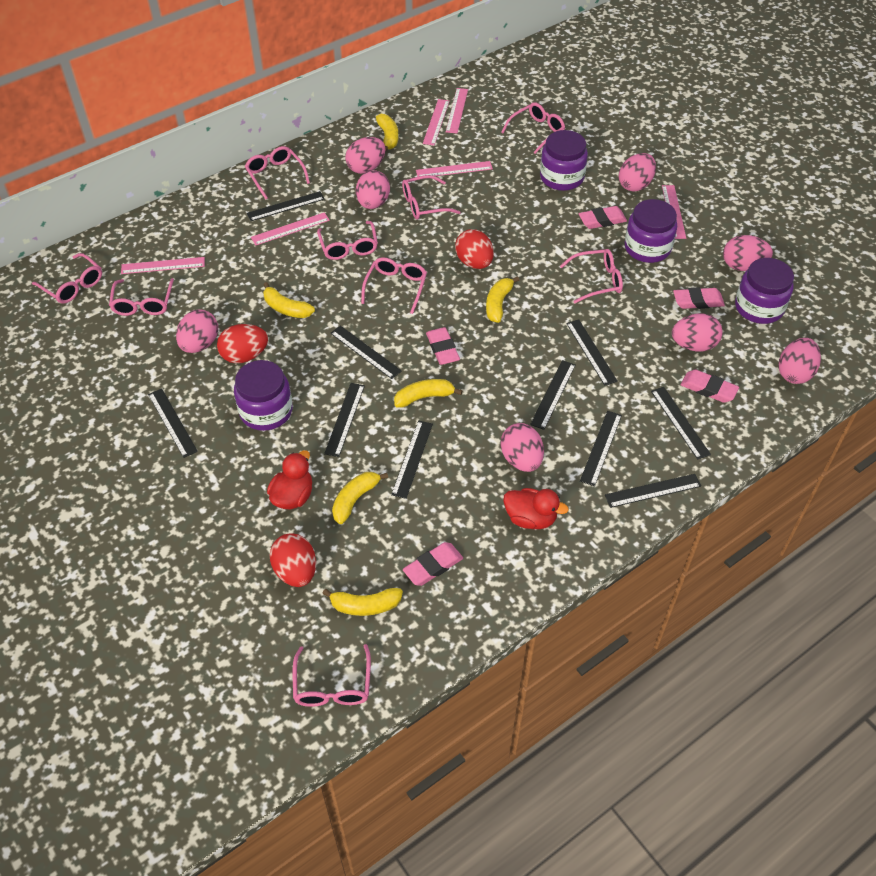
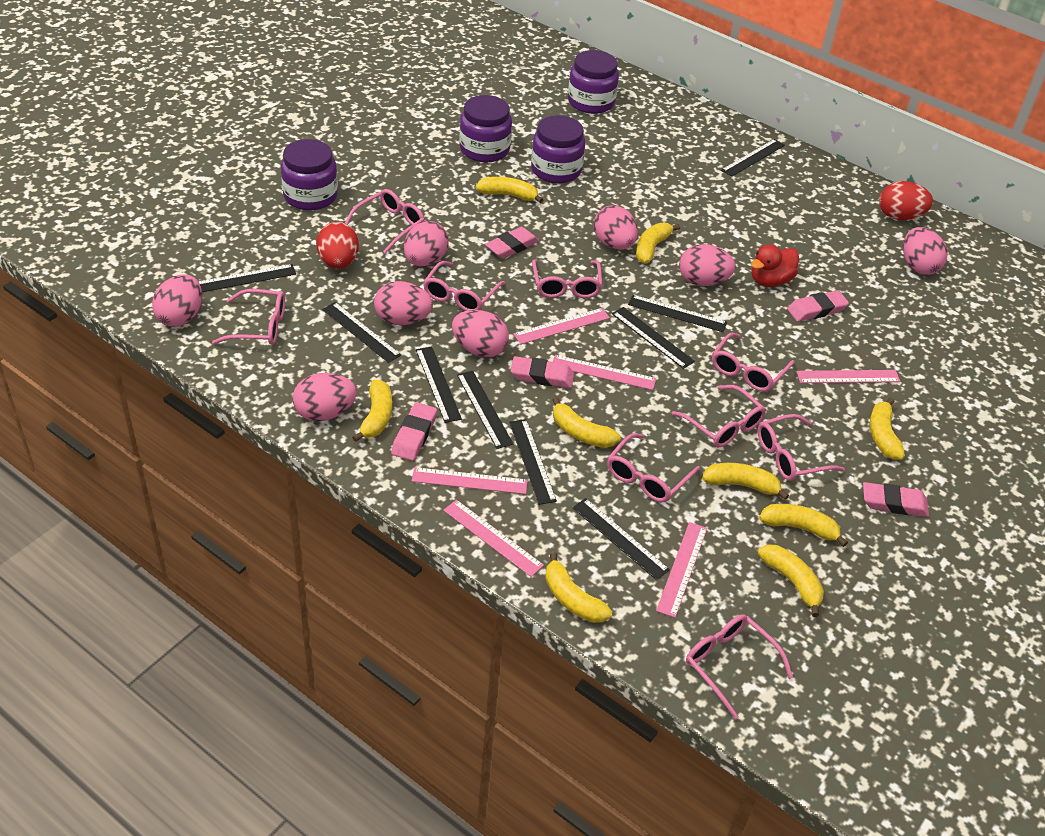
black ruler: 10 -> 9
red duck: 2 -> 1
red egg: 3 -> 2
yellow banana: 6 -> 9

